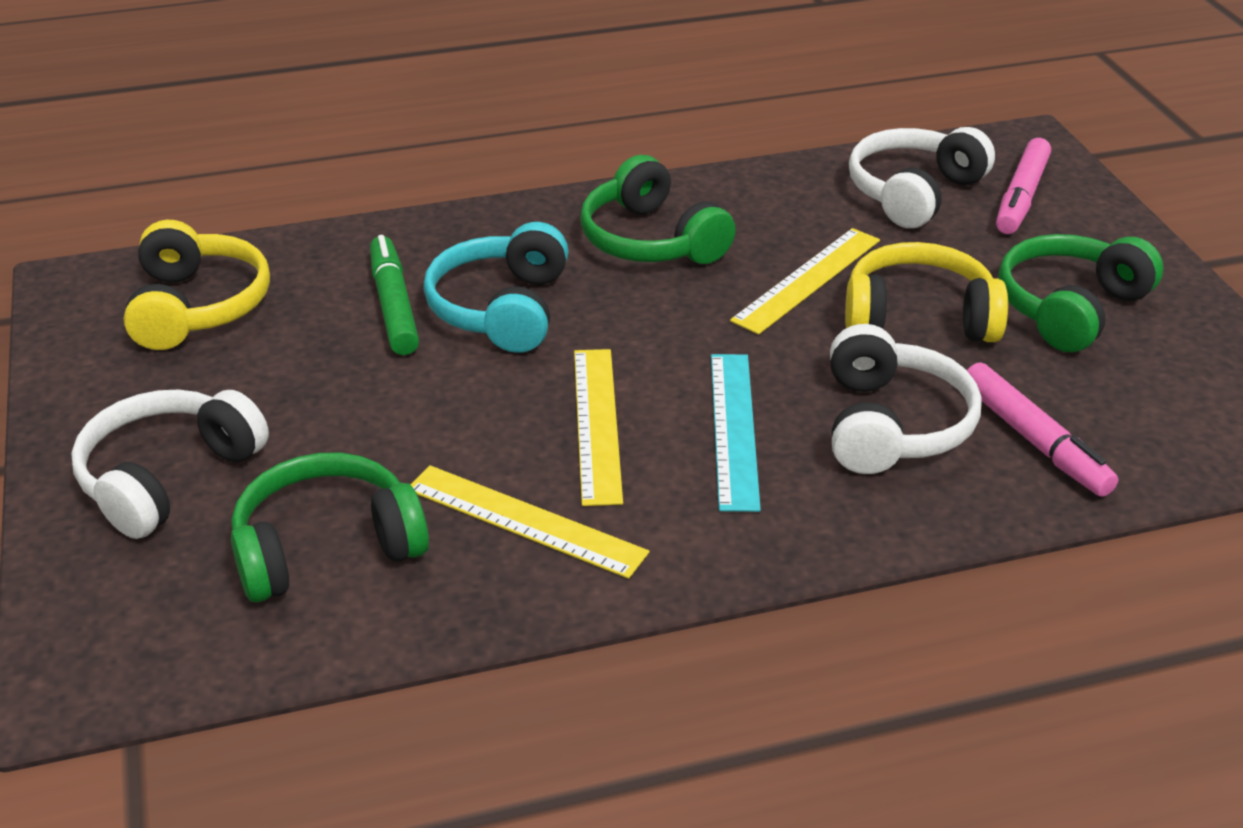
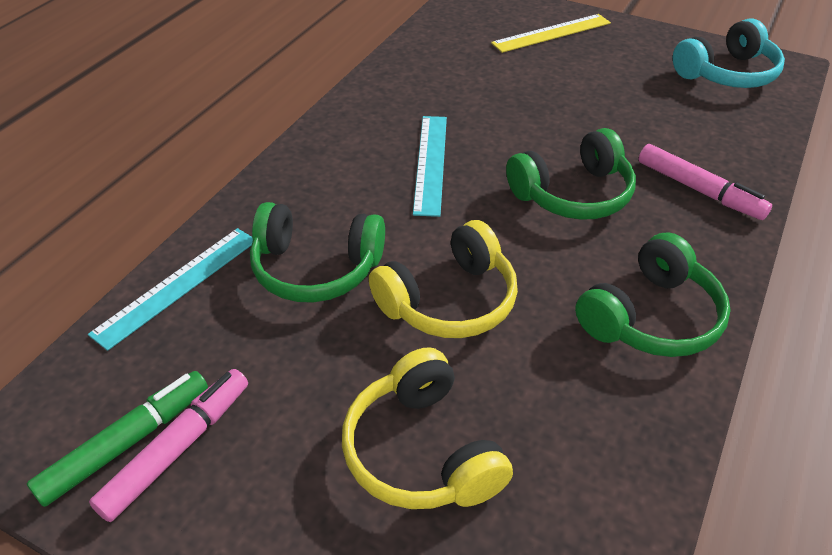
turquoise ruler: 1 -> 2
white headphones: 3 -> 0
yellow ruler: 3 -> 1

